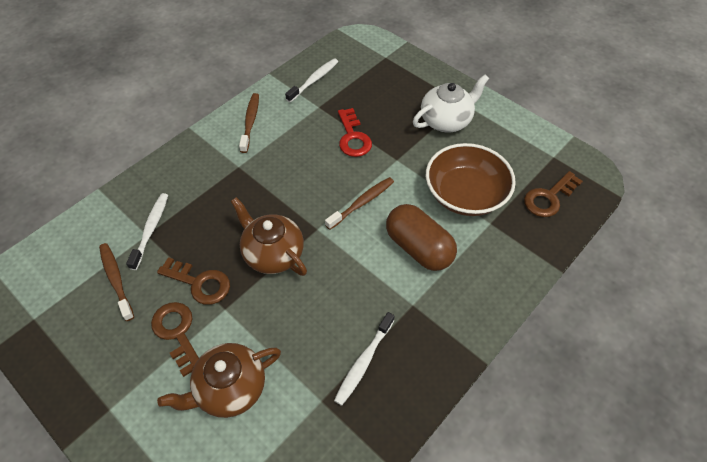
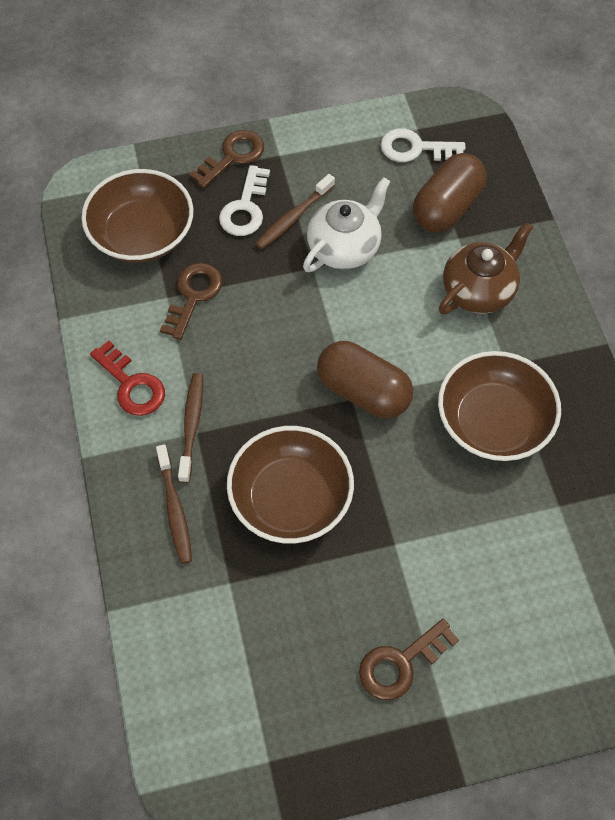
brown bowl: 1 -> 3
brown capsule: 1 -> 2
brown teapot: 2 -> 1
white key: 0 -> 2
white toothbrush: 3 -> 0

